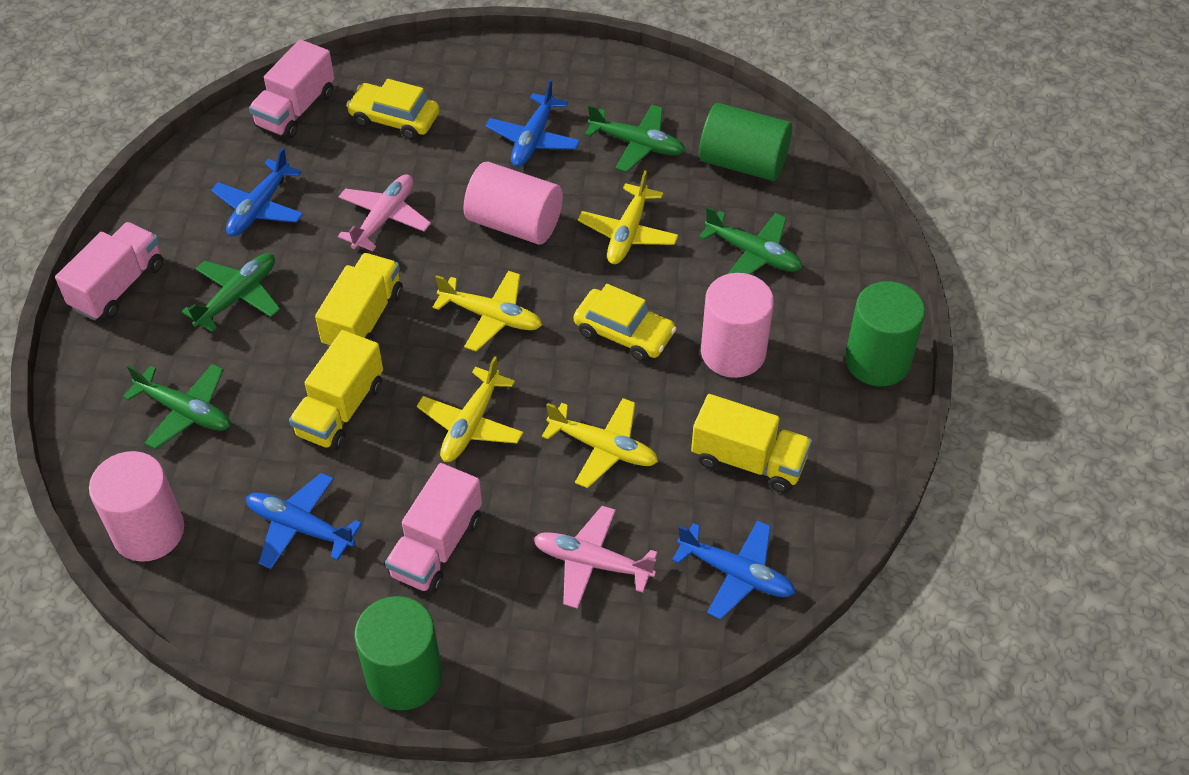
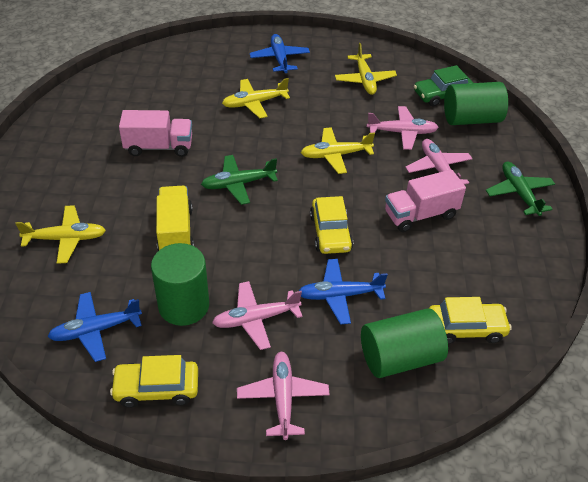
blue plane: 4 -> 3
green car: 0 -> 1
green plane: 4 -> 2
pink cylinder: 3 -> 0
pink plane: 2 -> 4
pink truck: 3 -> 2
yellow car: 2 -> 3
yellow truck: 3 -> 1

